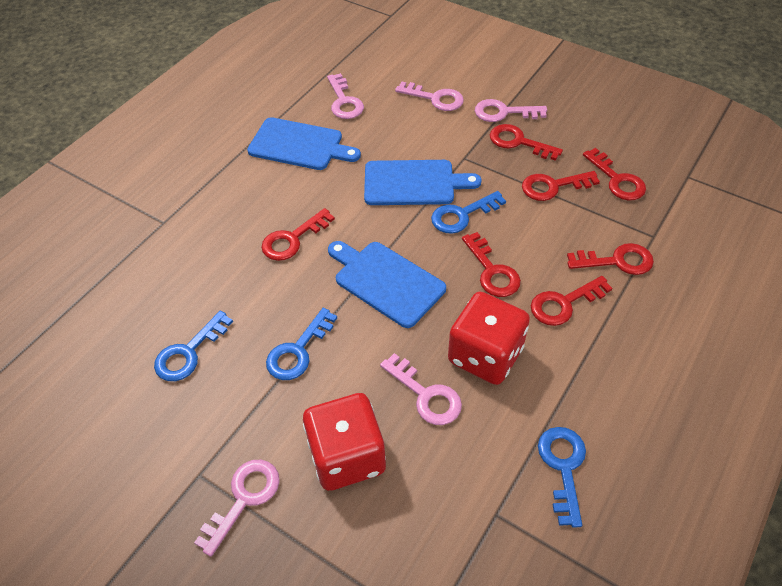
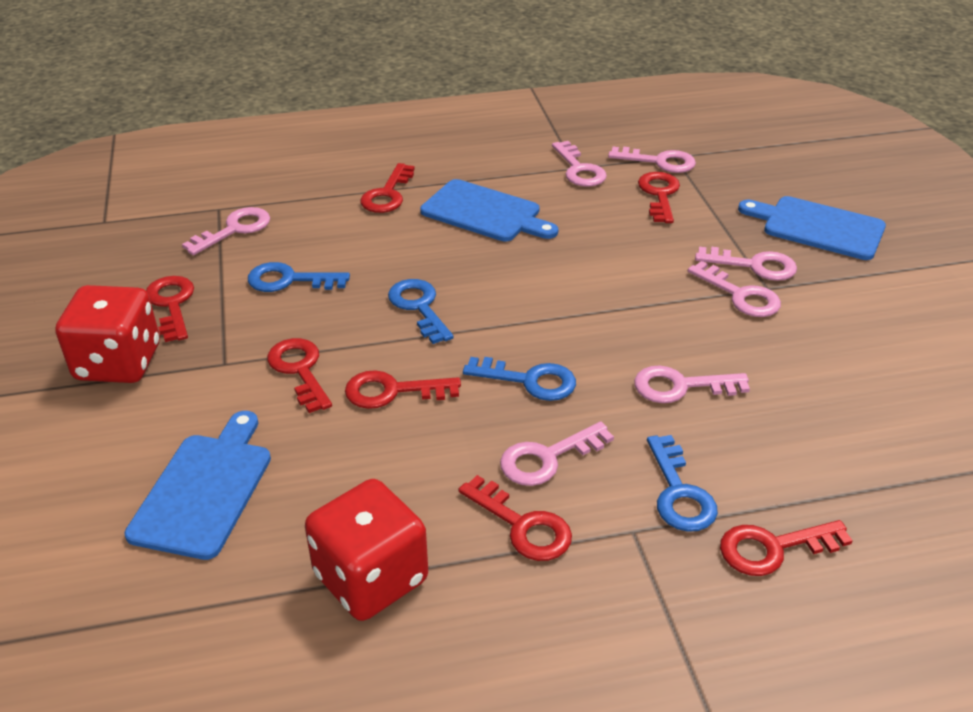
pink key: 5 -> 7

